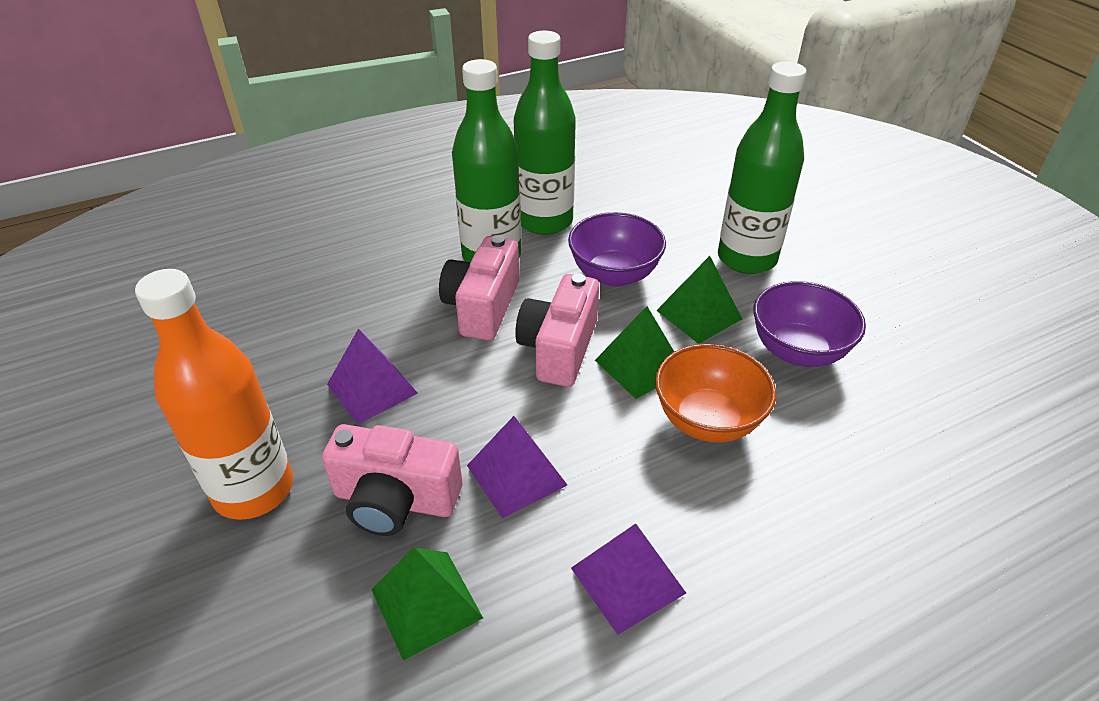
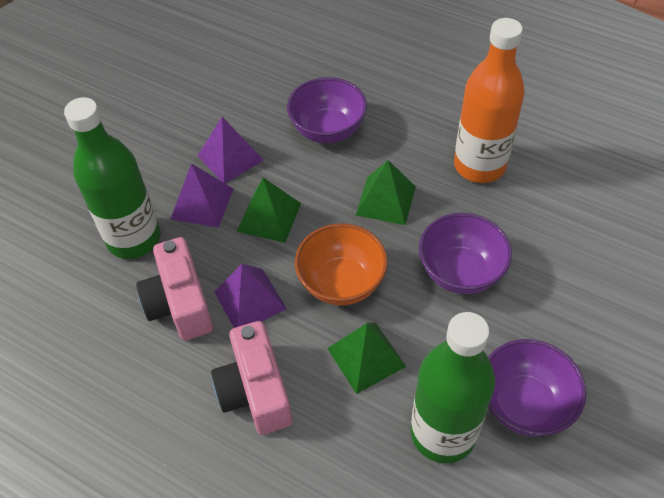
green bottle: 3 -> 2
pink camera: 3 -> 2
purple bowl: 2 -> 3

